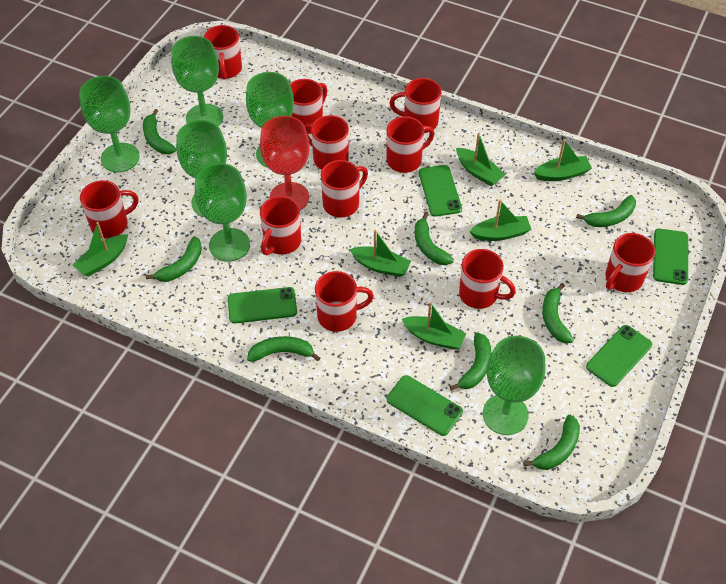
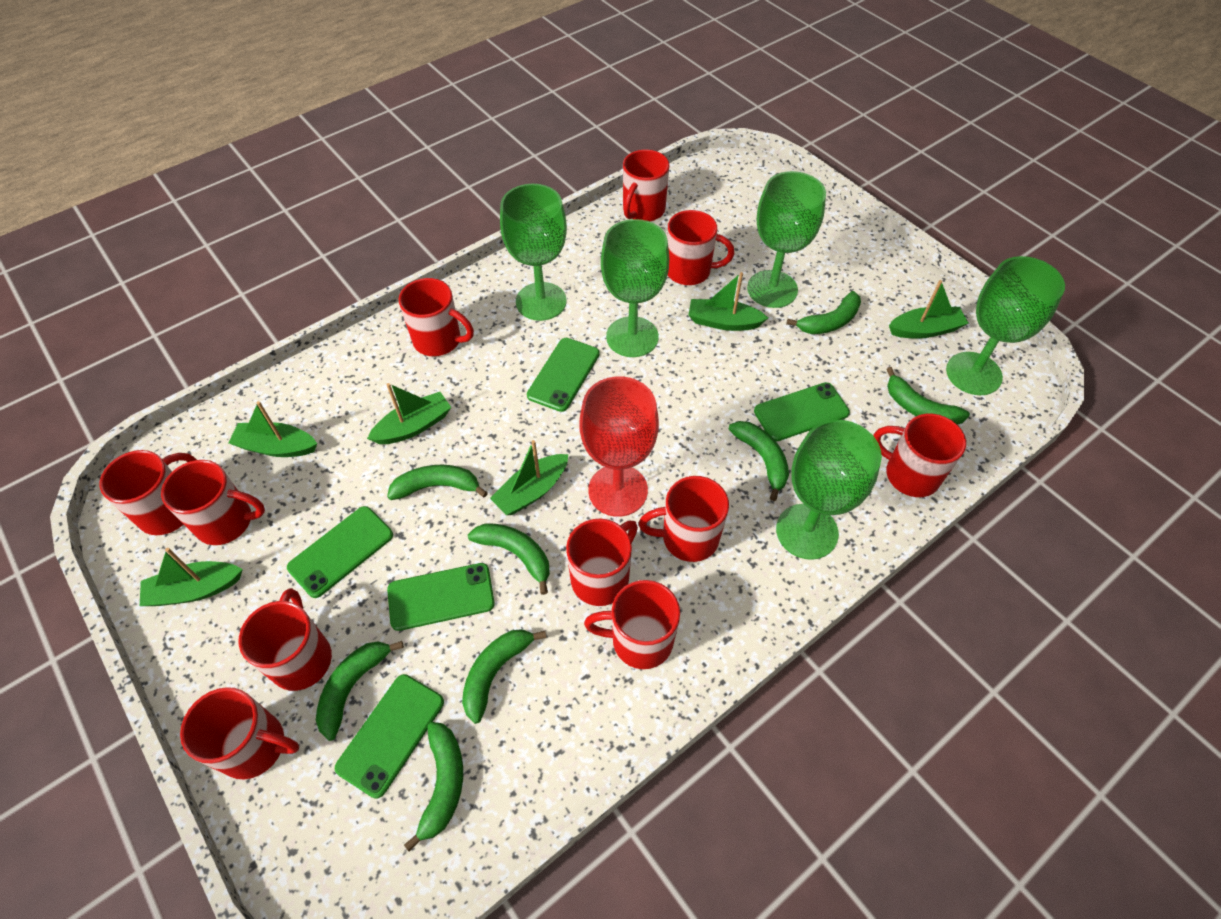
green goblet: 6 -> 5

